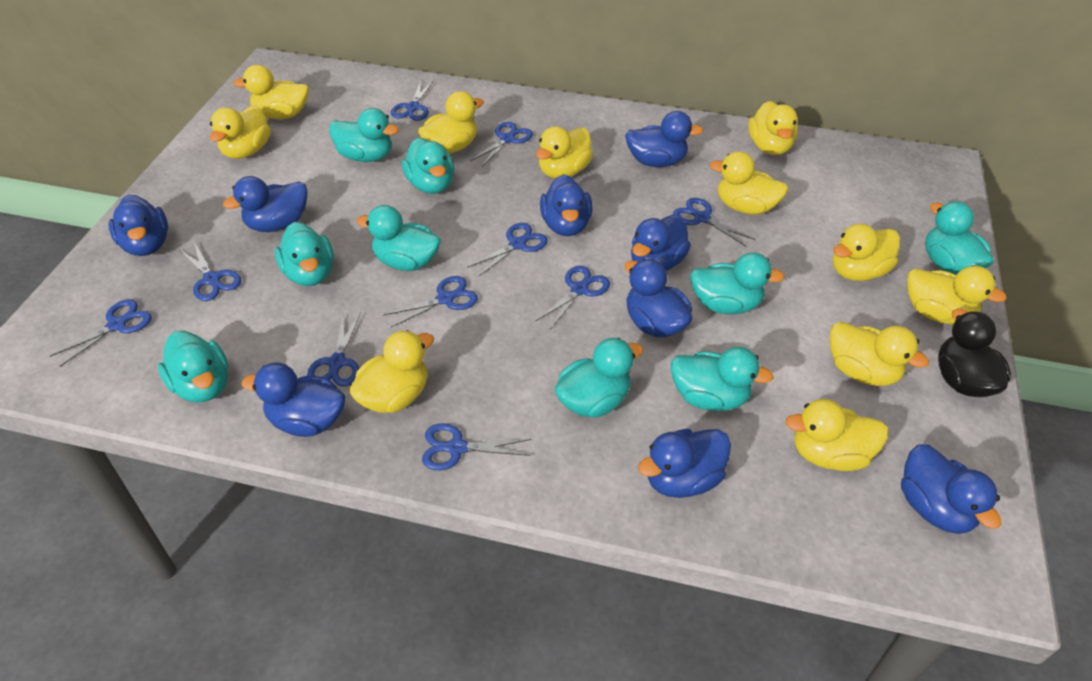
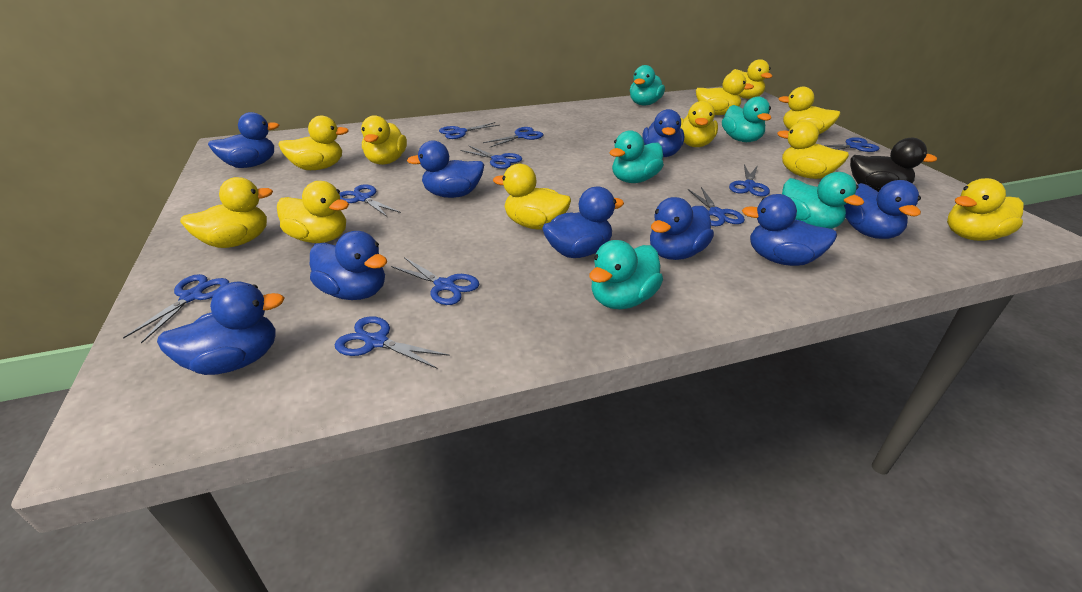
turquoise duck: 9 -> 5

